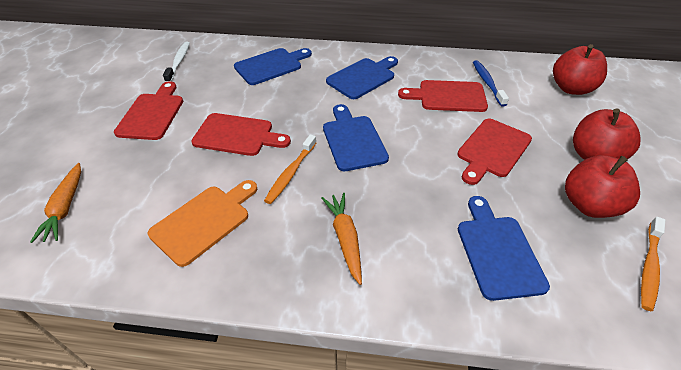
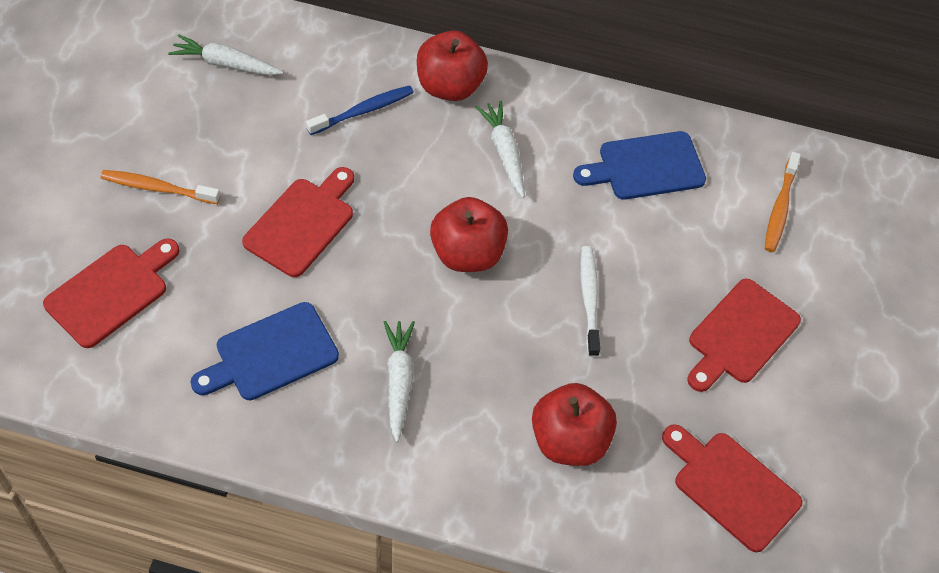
blue cutting board: 4 -> 2
orange carrot: 2 -> 0
orange cutting board: 1 -> 0
white carrot: 0 -> 3

